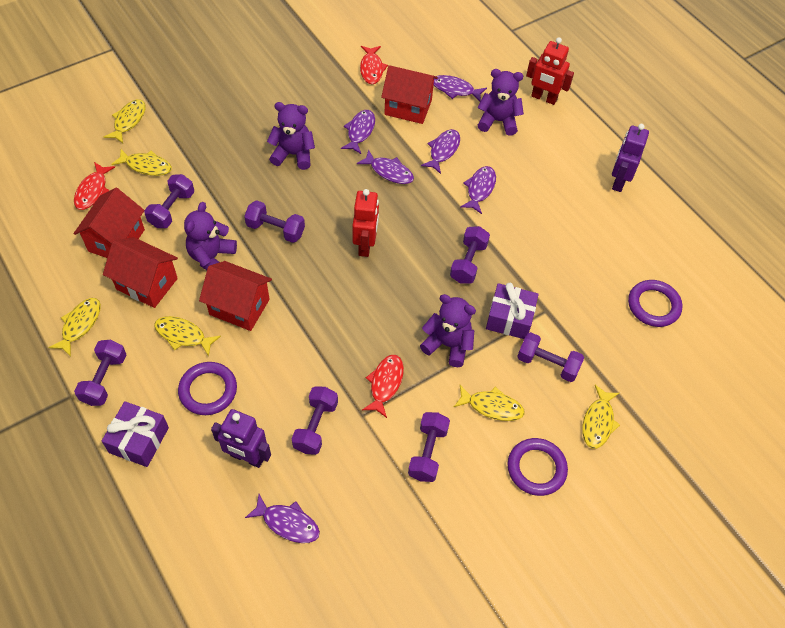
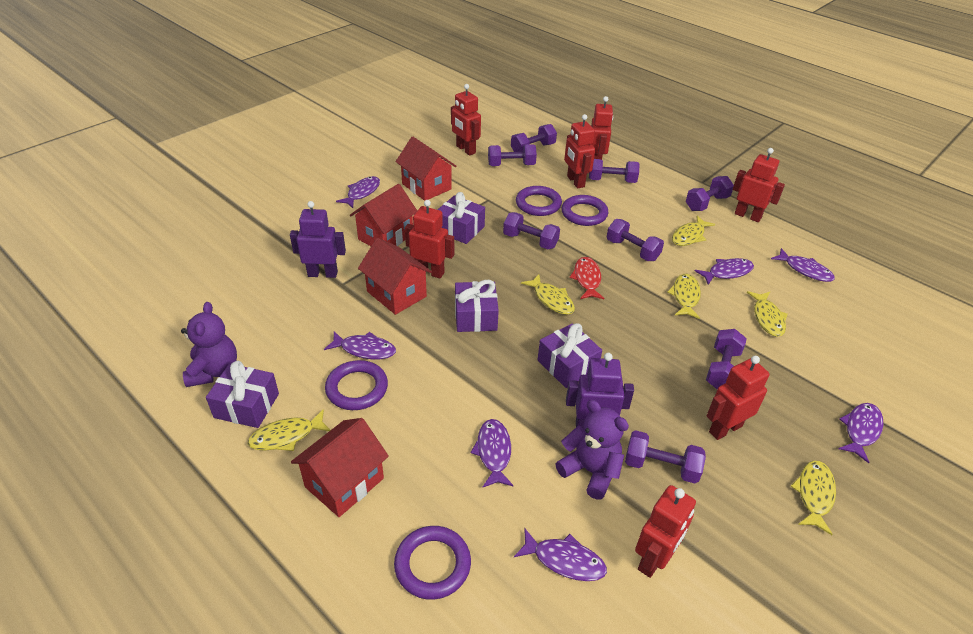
purple dumbbell: 7 -> 8
purple fish: 6 -> 7
purple gift: 2 -> 4
purple ring: 3 -> 4
purple teddy bear: 4 -> 2
red fish: 3 -> 1
red robot: 2 -> 7

